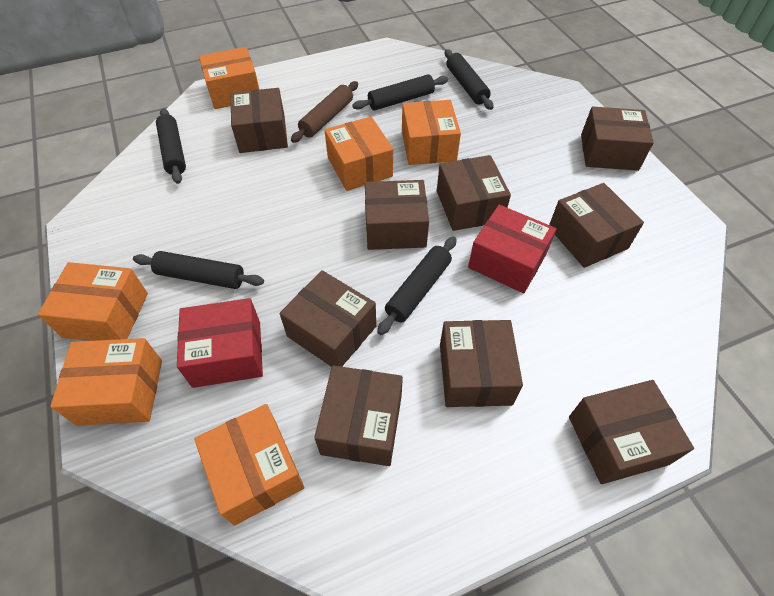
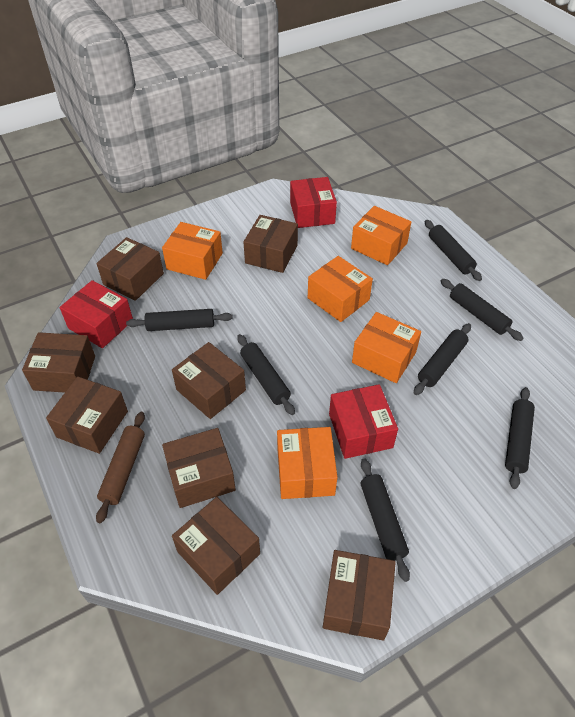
black rolling pin: 5 -> 7
brown box: 9 -> 8
orange box: 6 -> 5
red box: 2 -> 3

